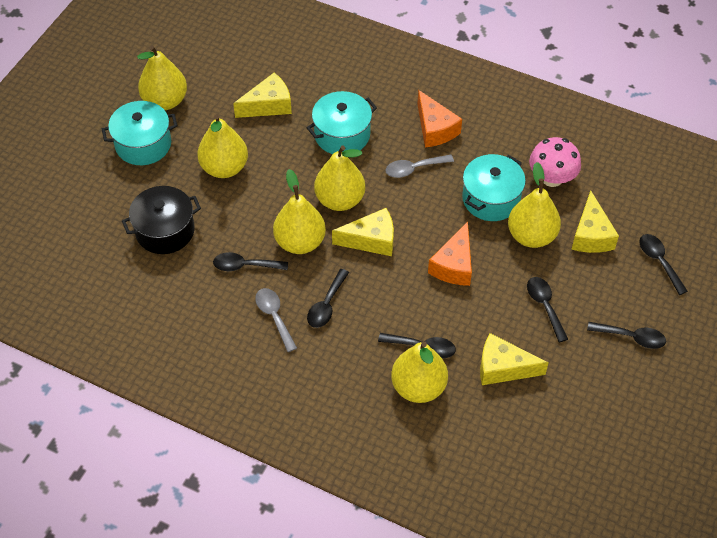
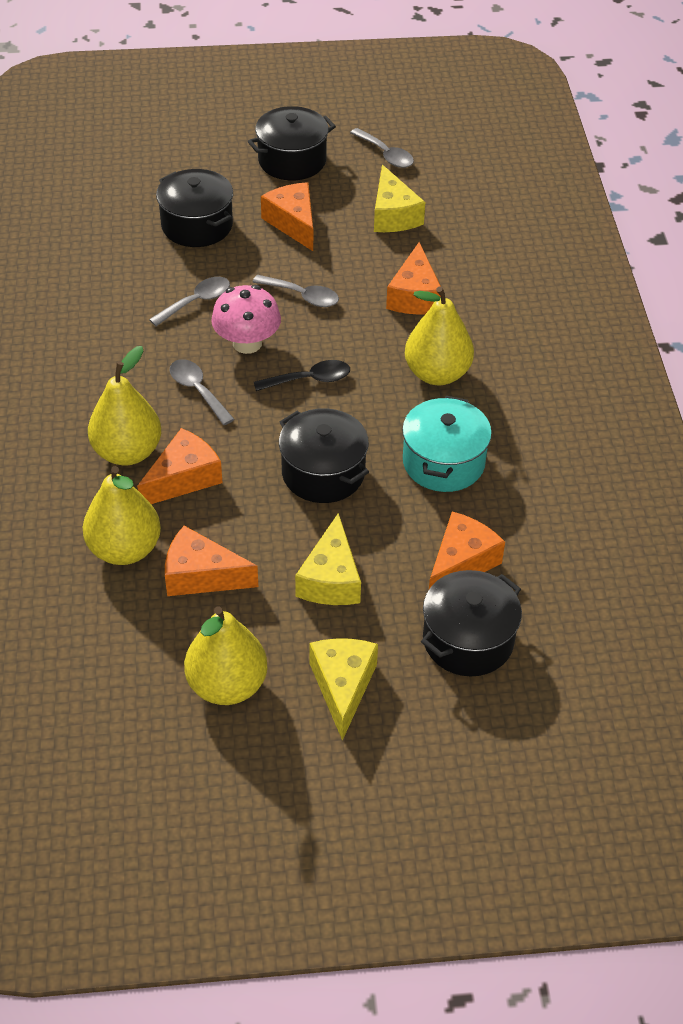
black pot: 1 -> 4
black spoon: 6 -> 1
grey spoon: 2 -> 4
orange cheese: 2 -> 5
turquoise pot: 3 -> 1
yellow cheese: 4 -> 3
yellow pear: 6 -> 4

